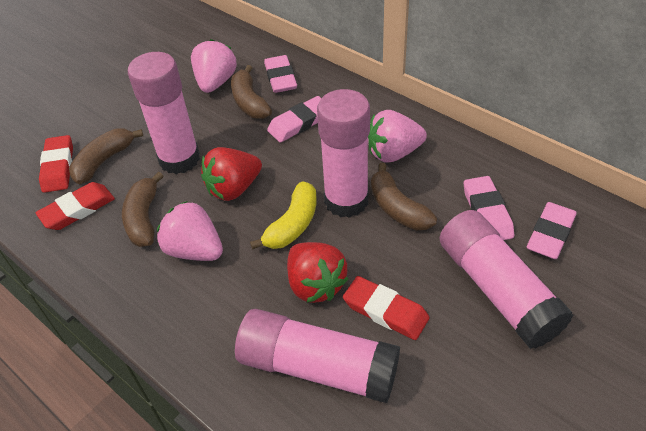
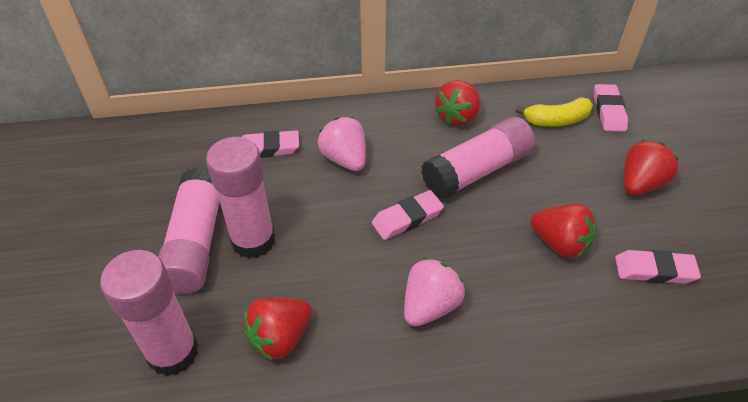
brown banana: 4 -> 0
pink strawberry: 3 -> 2
red eraser: 3 -> 0
red strawberry: 2 -> 4

